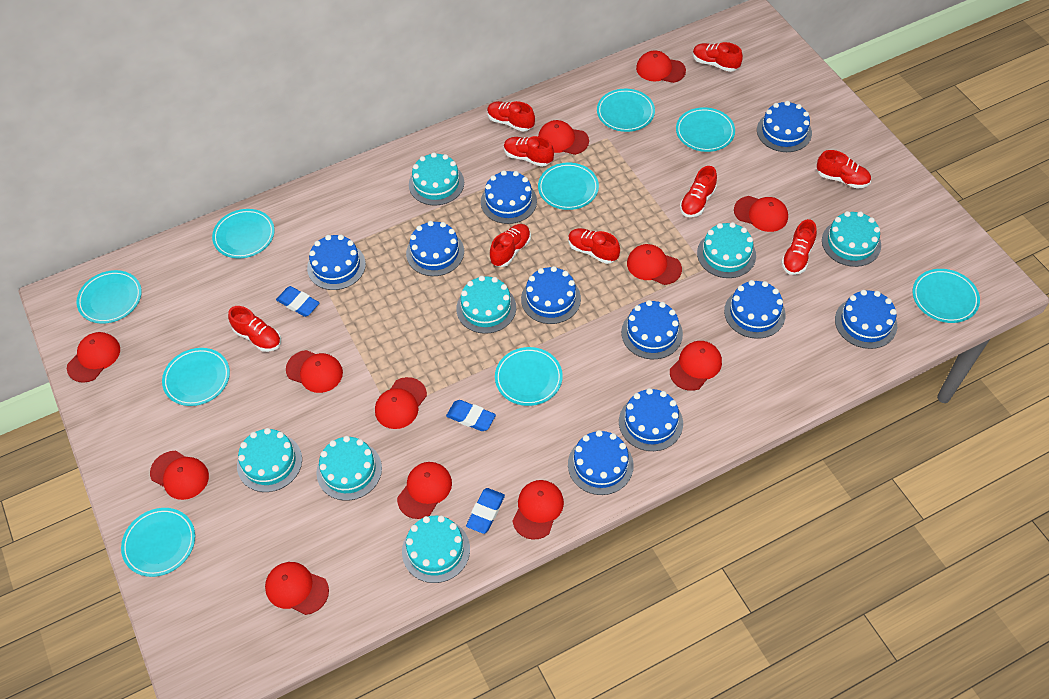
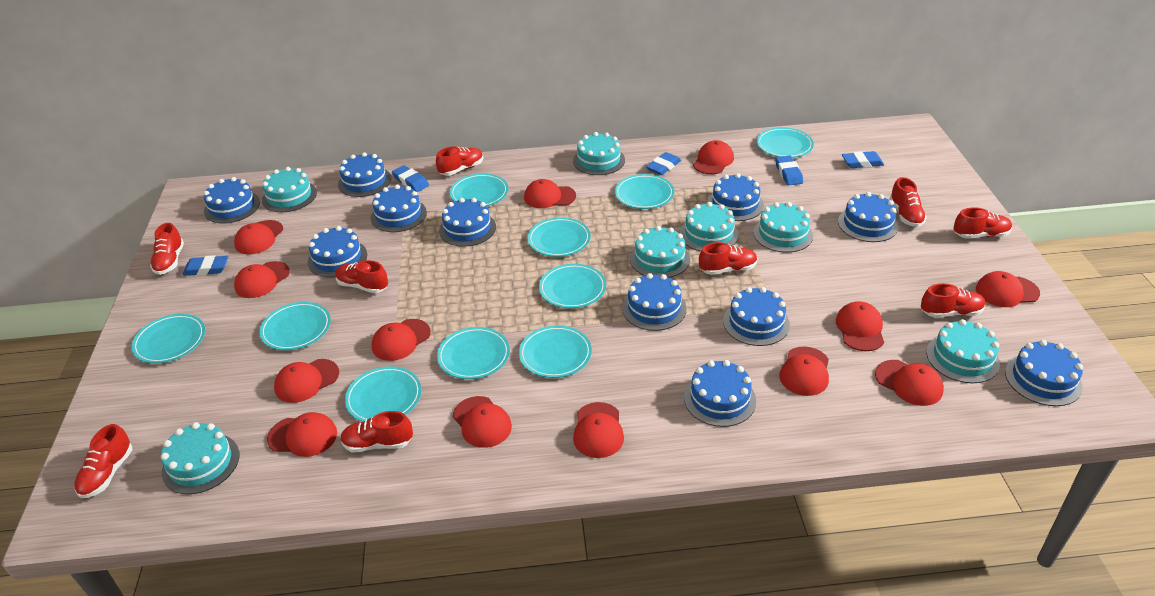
blue cake: 10 -> 11
blue eraser: 3 -> 5
red cap: 12 -> 13
turquoise plate: 9 -> 10

